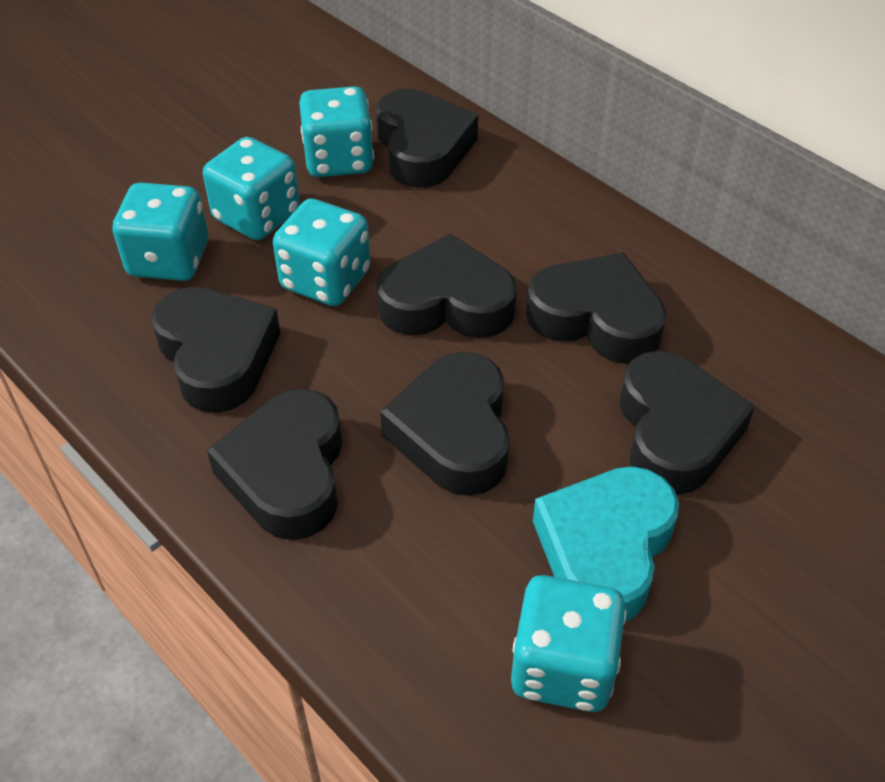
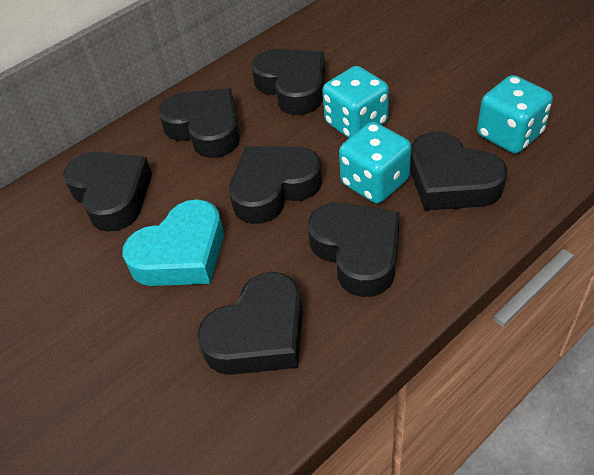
turquoise dice: 5 -> 3

